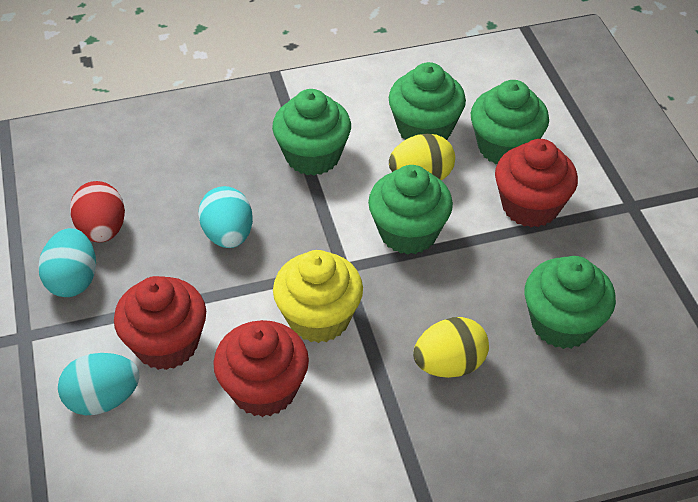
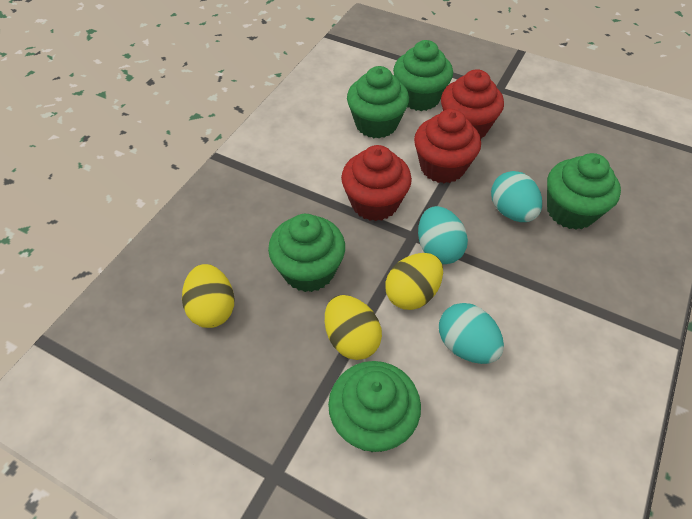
red egg: 1 -> 0
yellow cupcake: 1 -> 0
yellow egg: 2 -> 3

